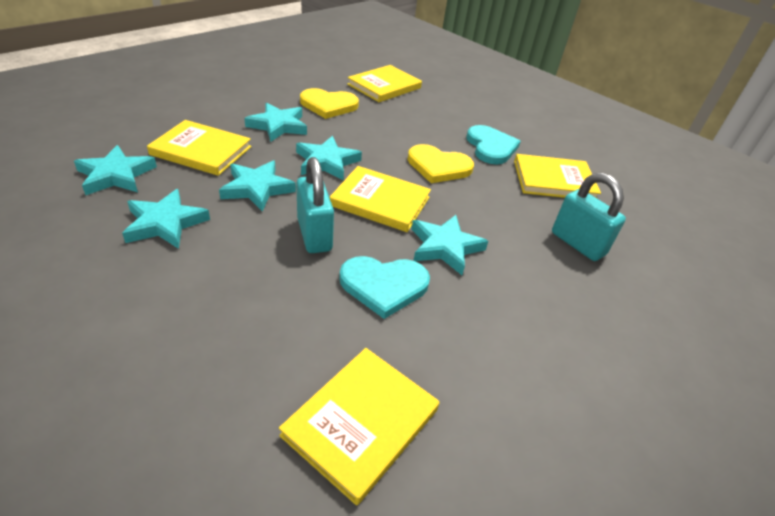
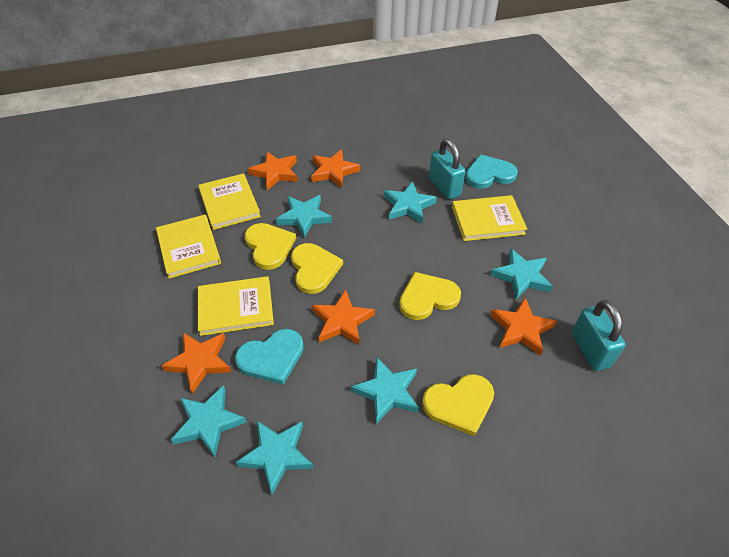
orange star: 0 -> 5
yellow book: 5 -> 4
yellow heart: 2 -> 4

